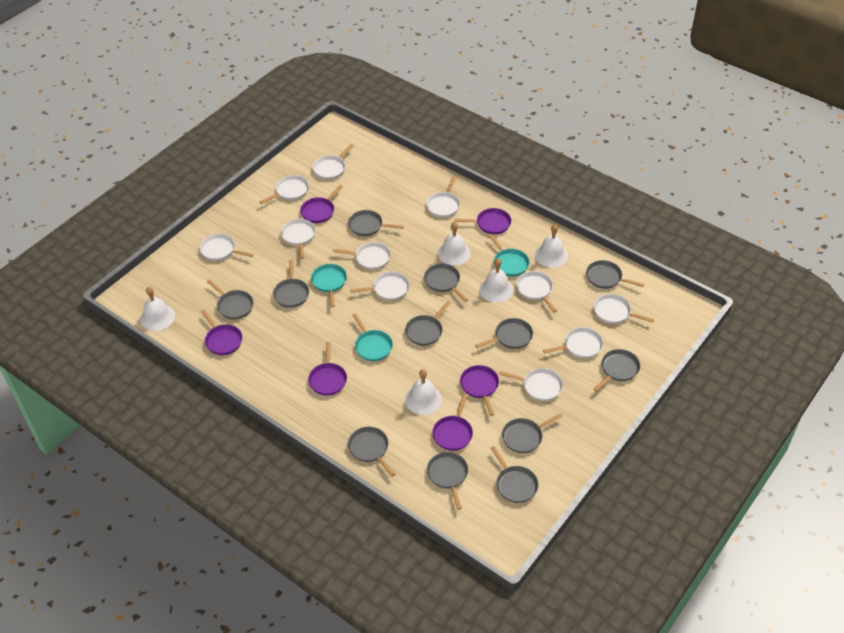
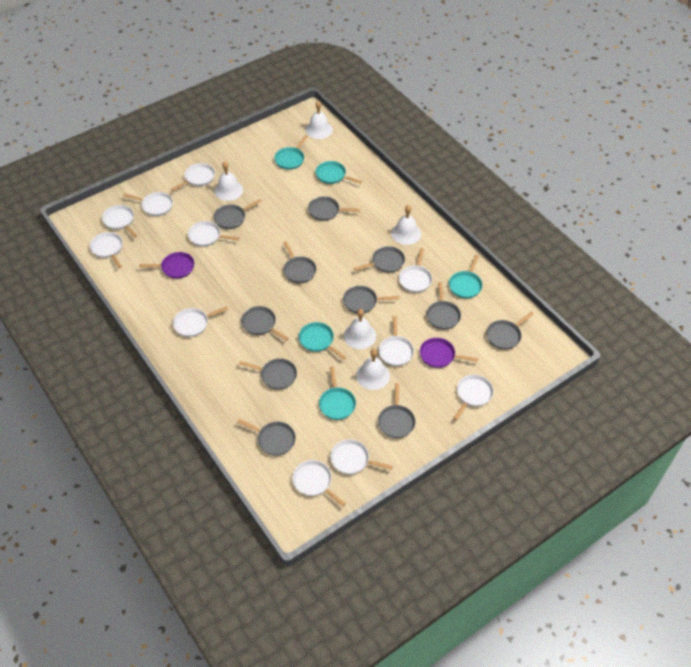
grey pan: 12 -> 11
purple pan: 6 -> 2
turquoise pan: 3 -> 5

